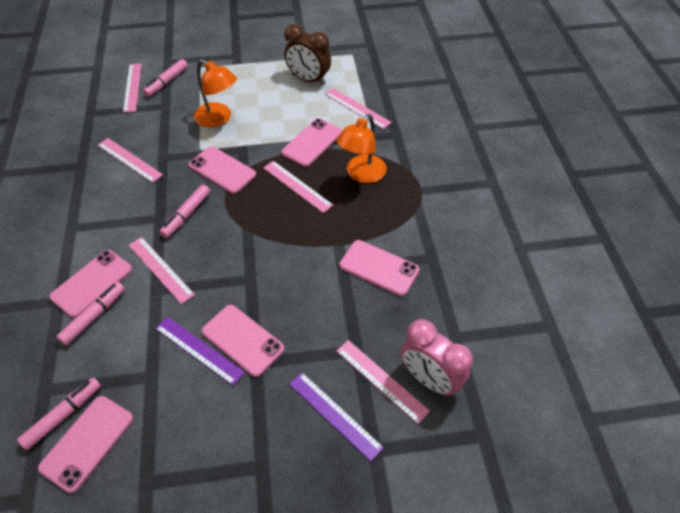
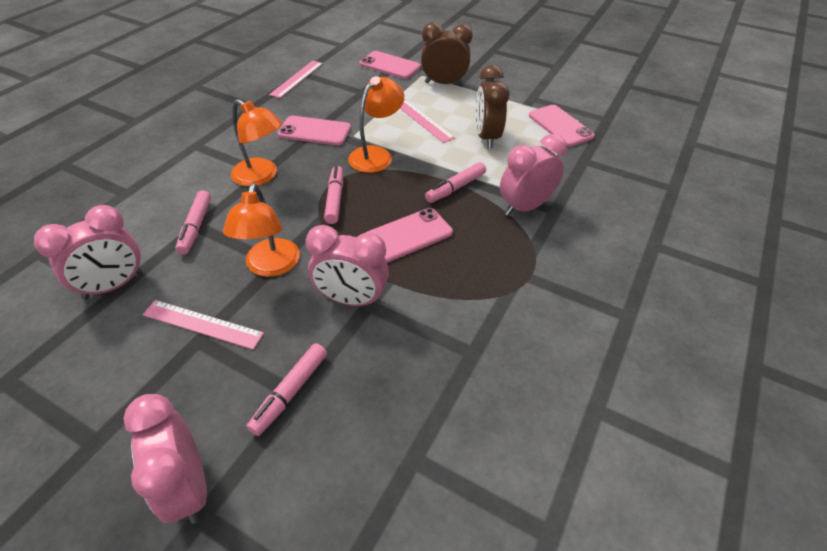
brown clock: 1 -> 2
orange lamp: 2 -> 3
pink clock: 1 -> 4
pink phone: 6 -> 4
pink ruler: 6 -> 3
purple ruler: 2 -> 0

